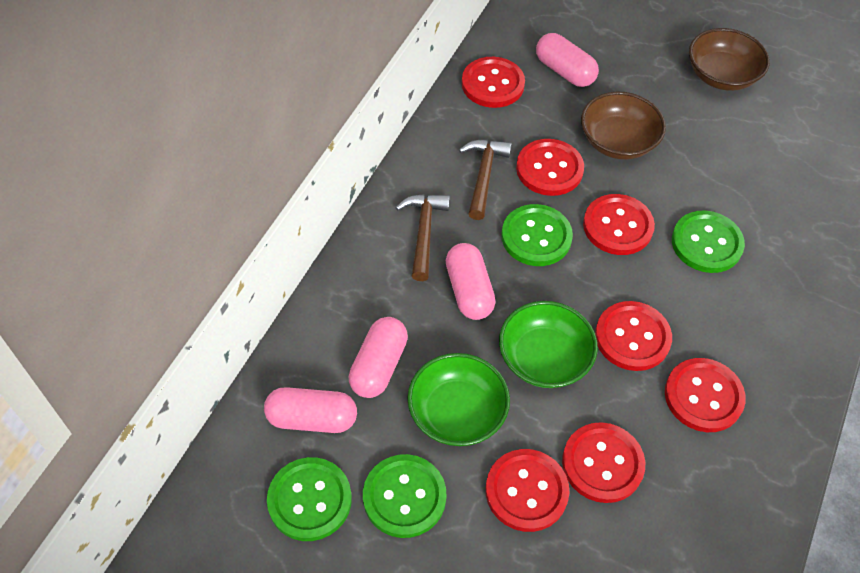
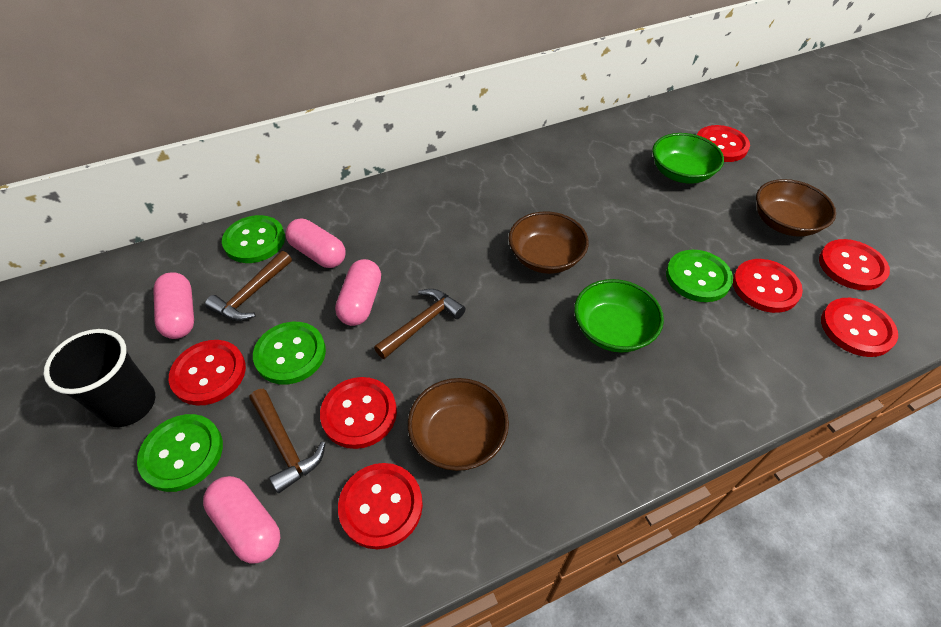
black cup: 0 -> 1
brown bowl: 2 -> 3
brown hammer: 2 -> 3

